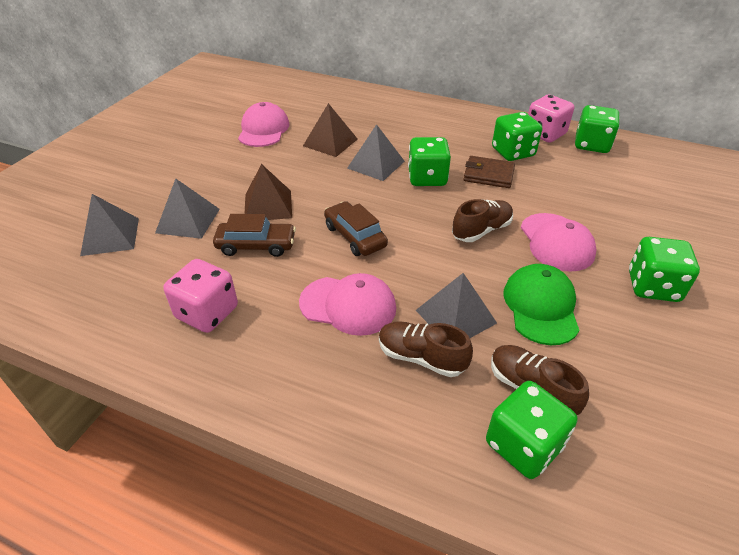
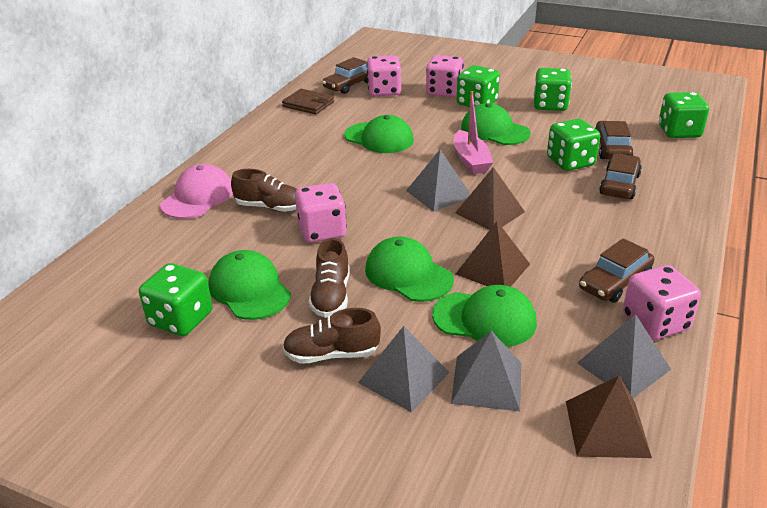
brown car: 2 -> 4
brown pyramid: 2 -> 3
green cap: 1 -> 5
pink boat: 0 -> 1
pink cap: 3 -> 1
pink dice: 2 -> 4

